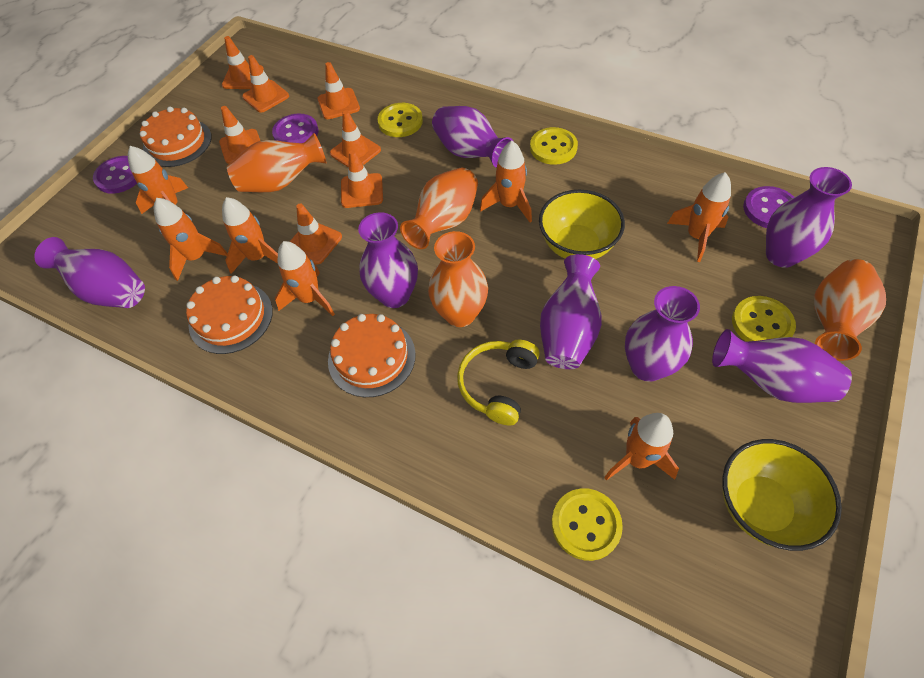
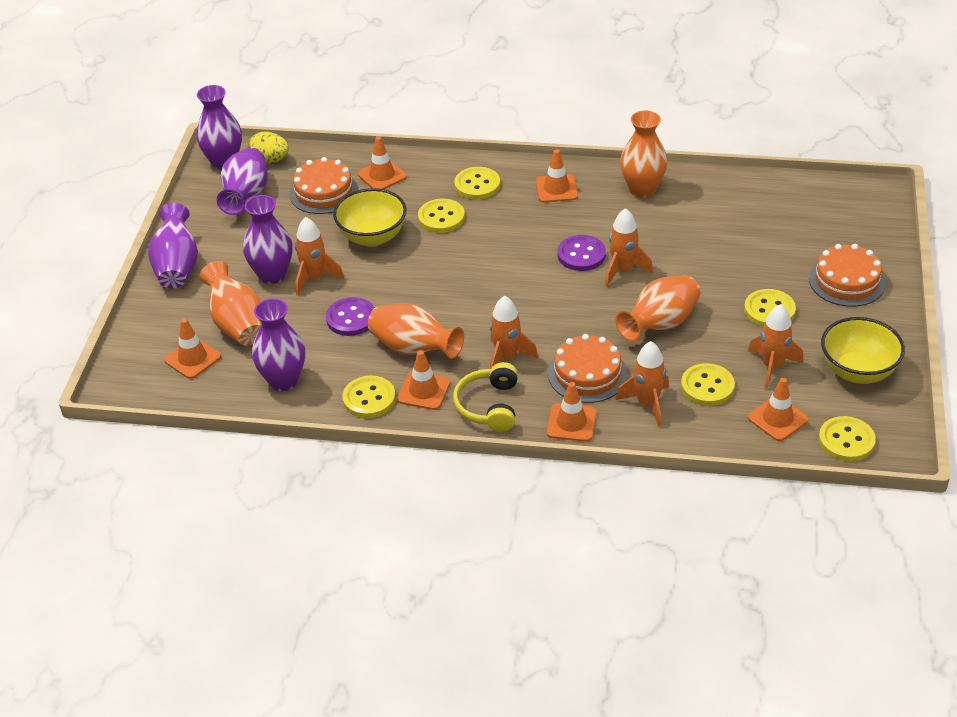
orange rocket: 7 -> 5
orange traffic cone: 7 -> 6
purple button: 3 -> 2
purple vase: 7 -> 5
yellow button: 4 -> 6
yellow egg: 0 -> 1

